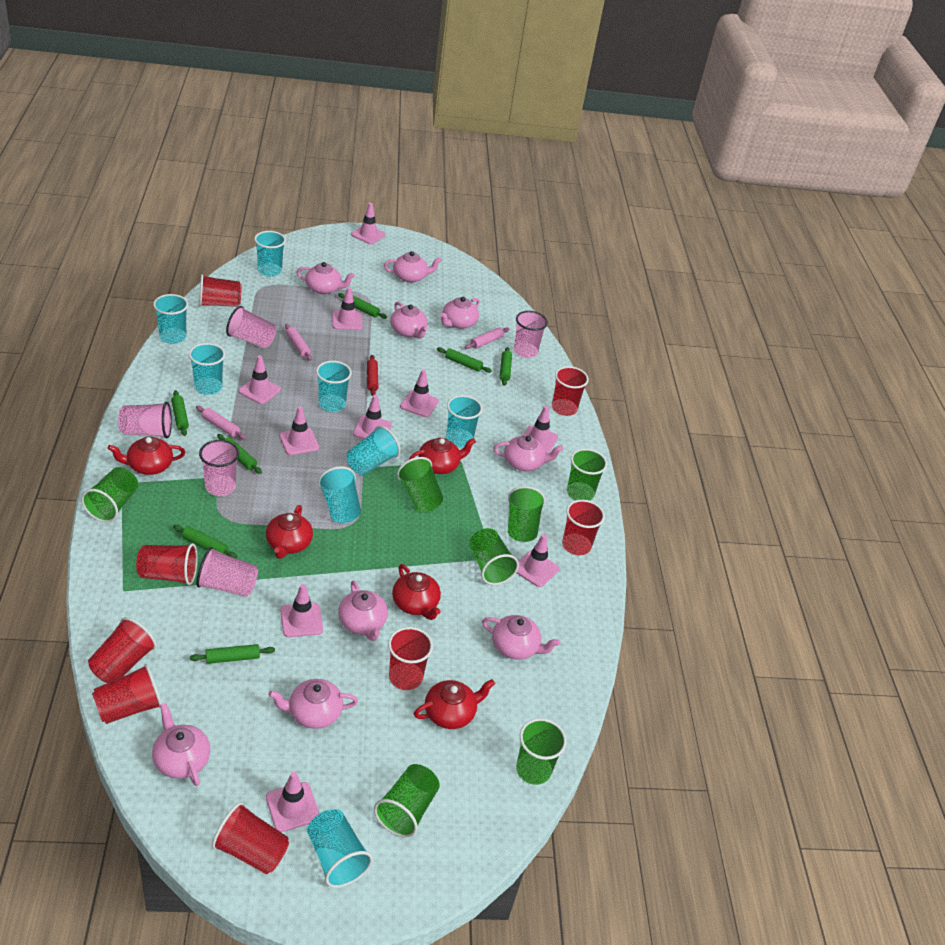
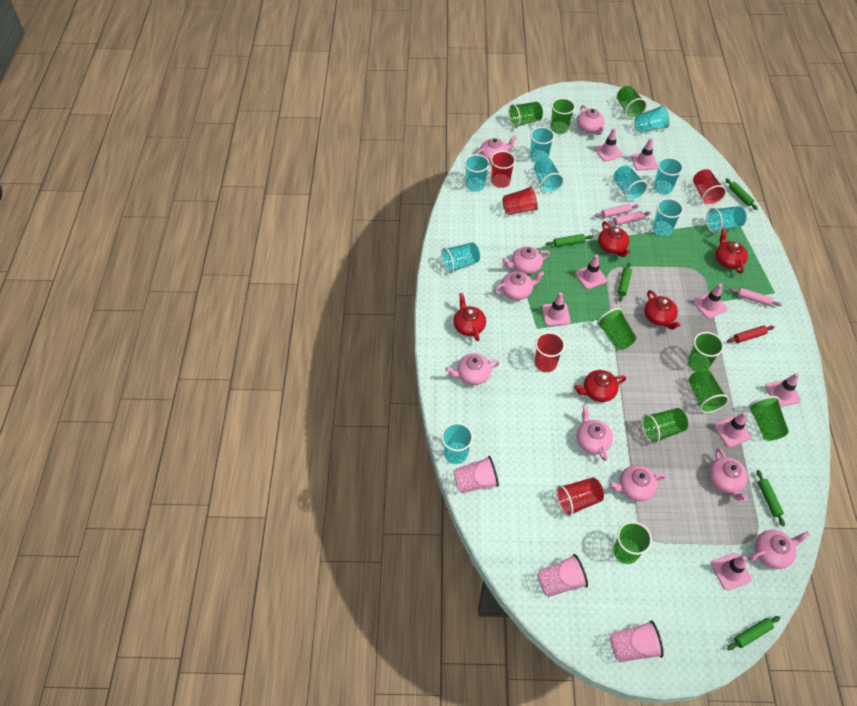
green cup: 7 -> 9
green rolling pin: 7 -> 5
pink cup: 5 -> 3
pink traffic cone: 10 -> 8
red cup: 8 -> 5
turquoise cup: 8 -> 10

